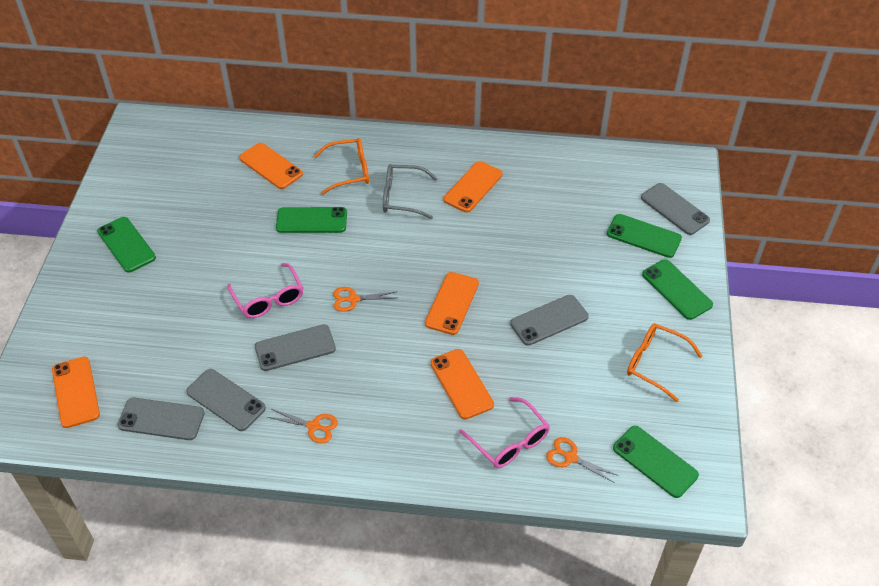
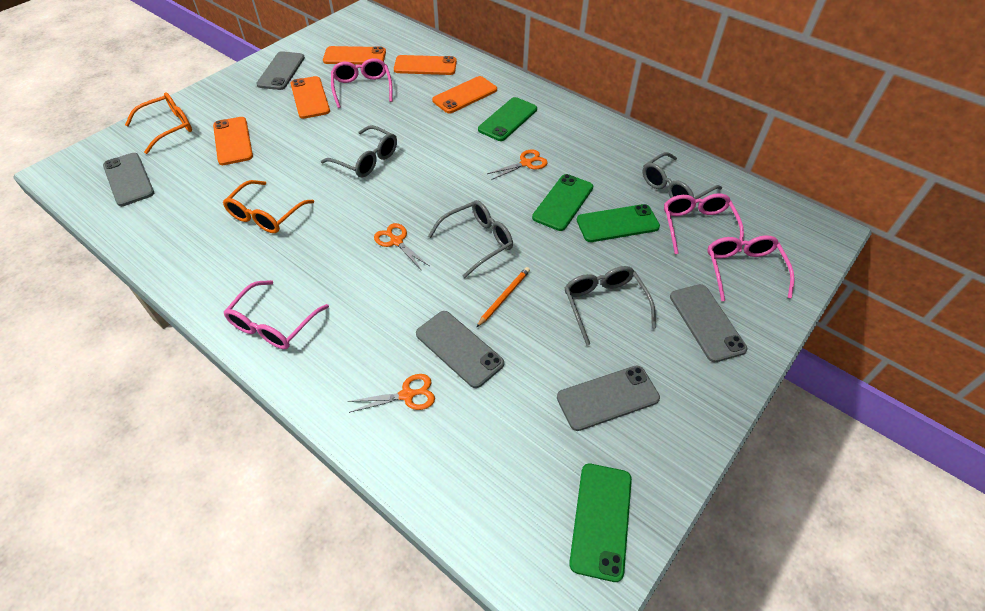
green phone: 5 -> 4
grey glasses: 1 -> 4
orange pencil: 0 -> 1
pink glasses: 2 -> 4

